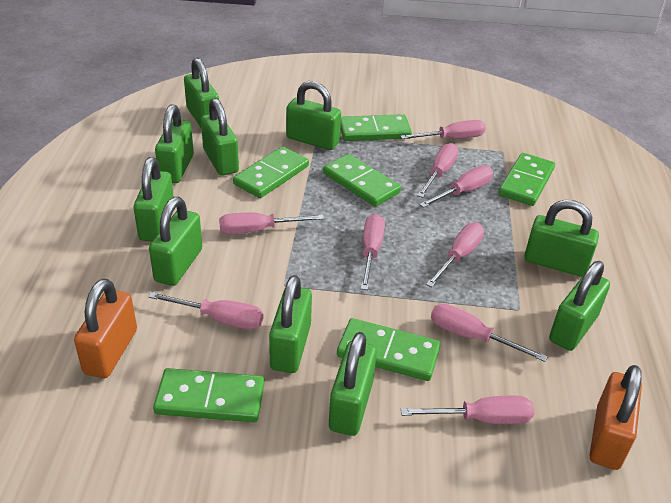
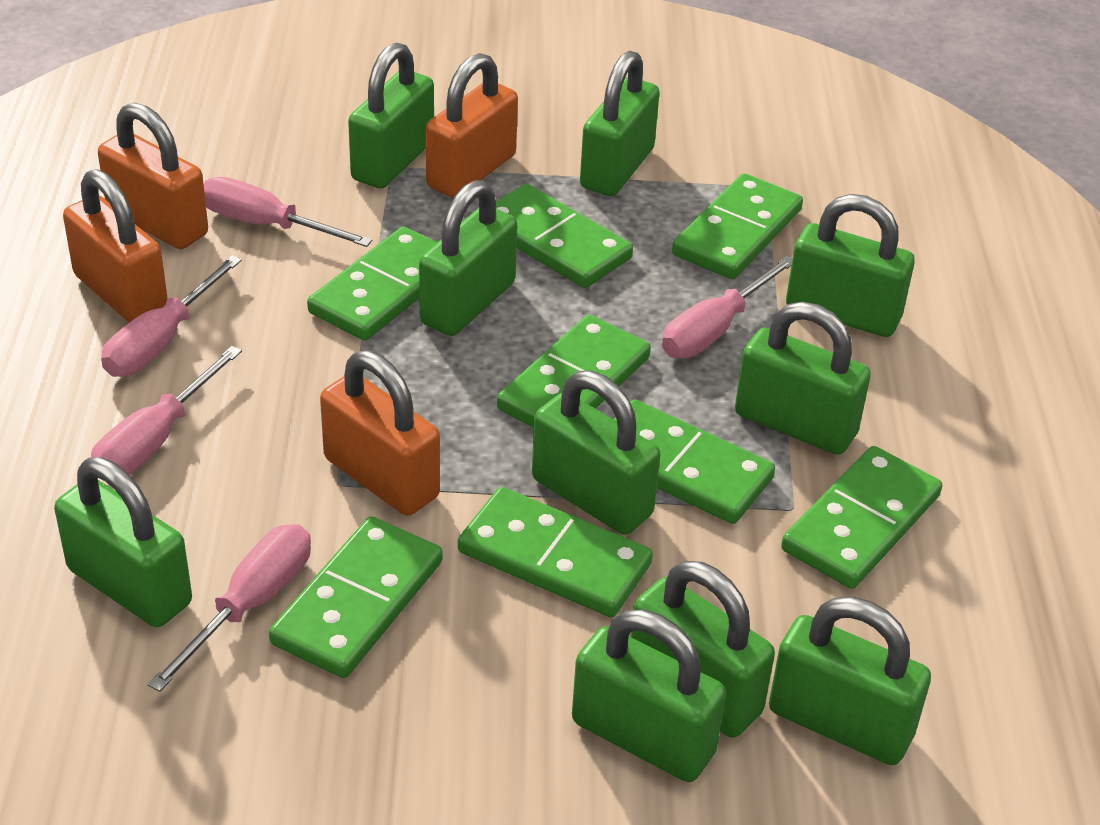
green domino: 6 -> 8
orange padlock: 2 -> 4
pink screwdriver: 9 -> 5

